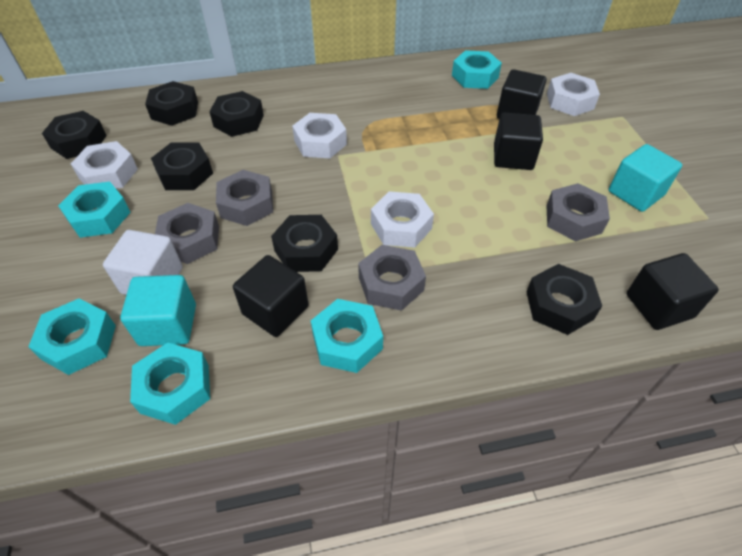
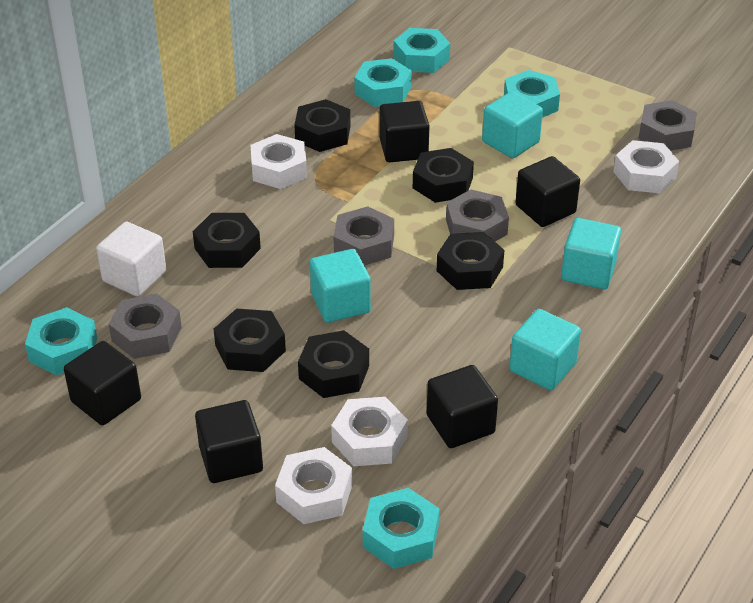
black cube: 4 -> 5
turquoise cube: 2 -> 4

